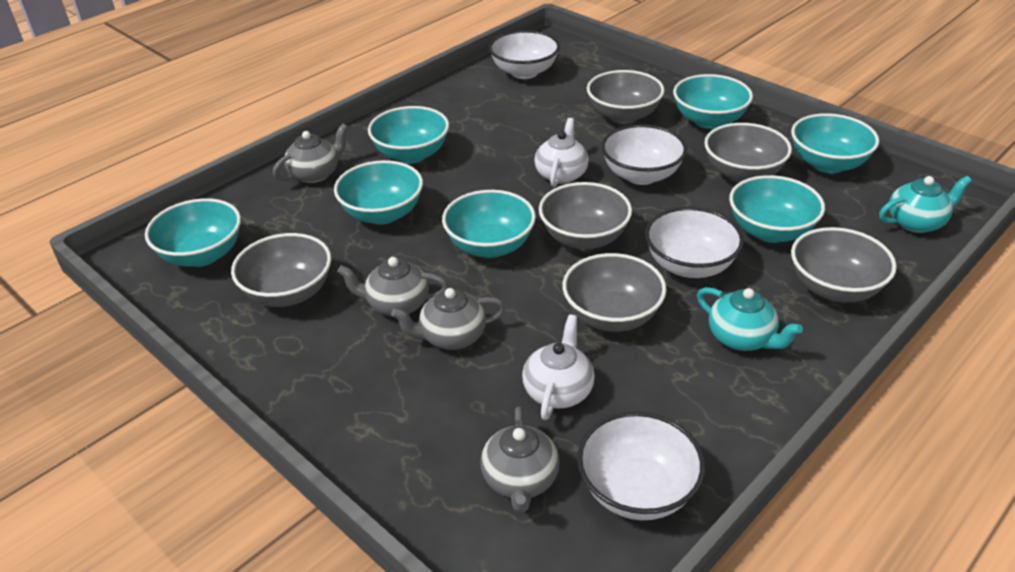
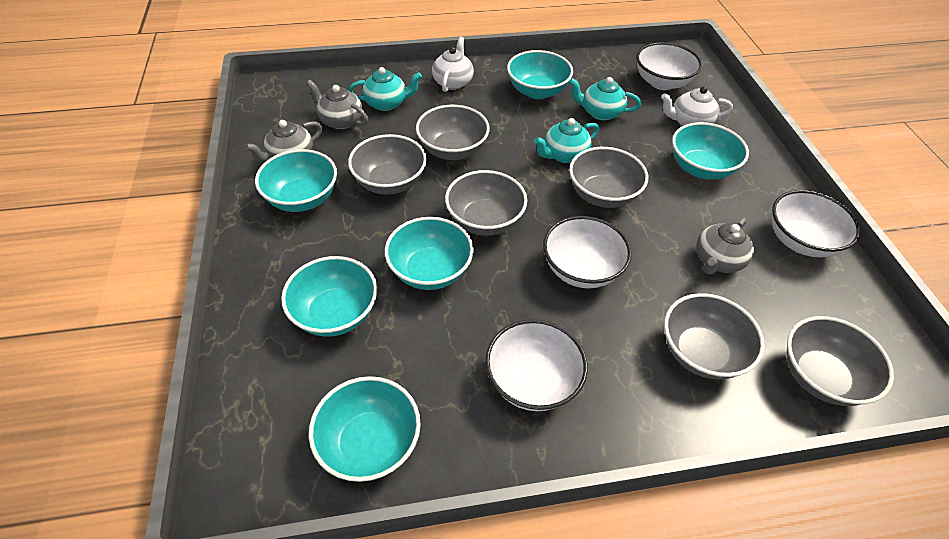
grey teapot: 4 -> 3
turquoise bowl: 7 -> 6
turquoise teapot: 2 -> 3

